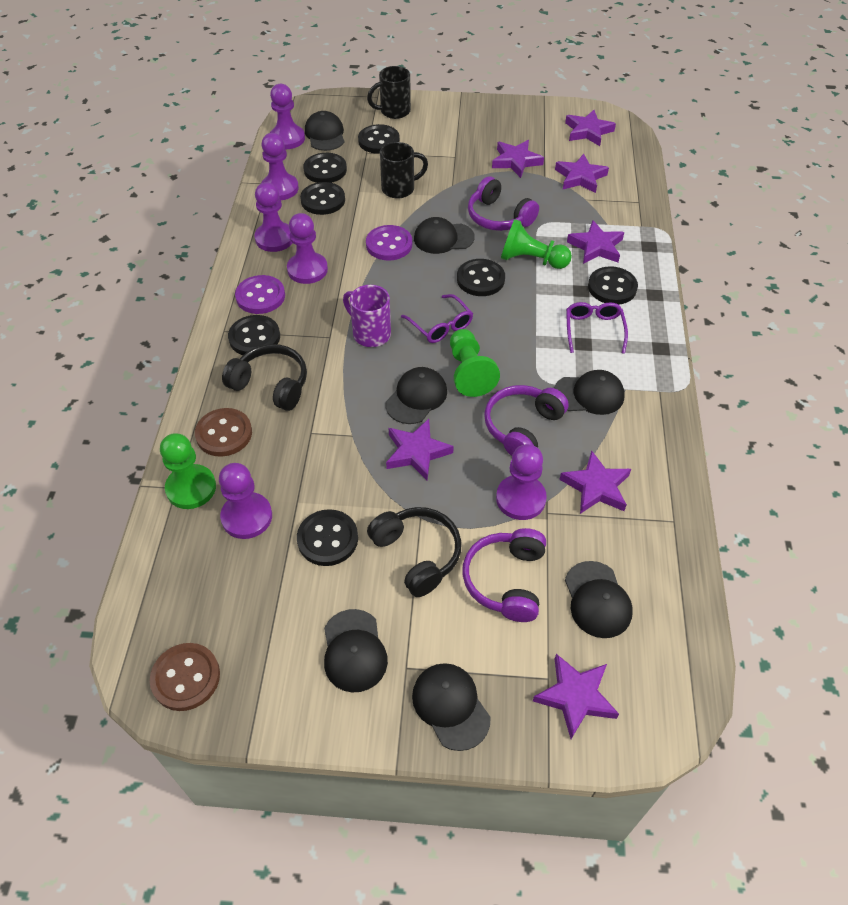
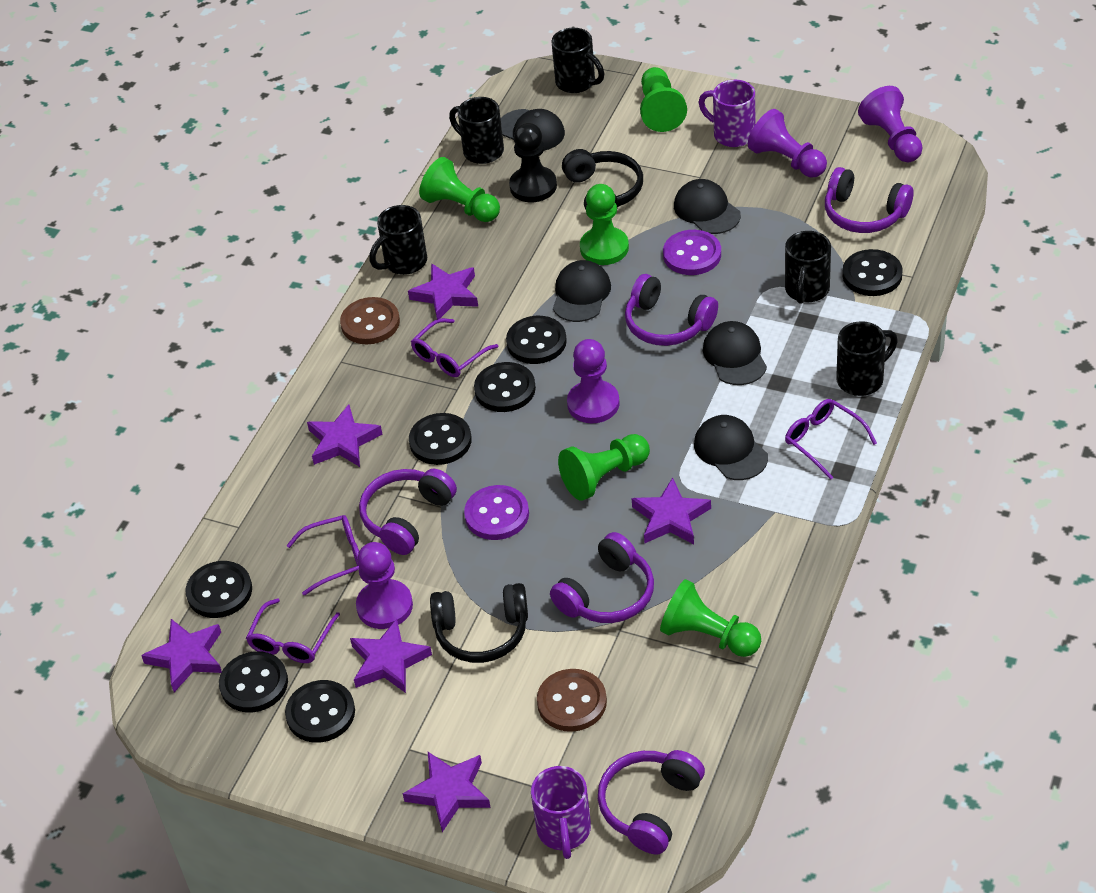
black cap: 7 -> 5
black mug: 2 -> 5
black pawn: 0 -> 1
green pawn: 3 -> 5
purple glasses: 2 -> 4
purple headphones: 3 -> 5
purple mug: 1 -> 2
purple pawn: 6 -> 4
purple star: 7 -> 6

